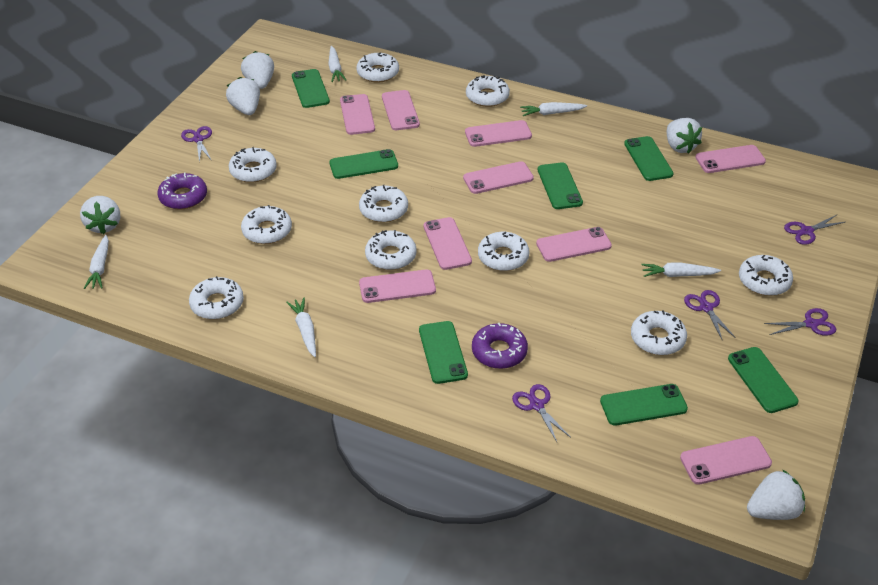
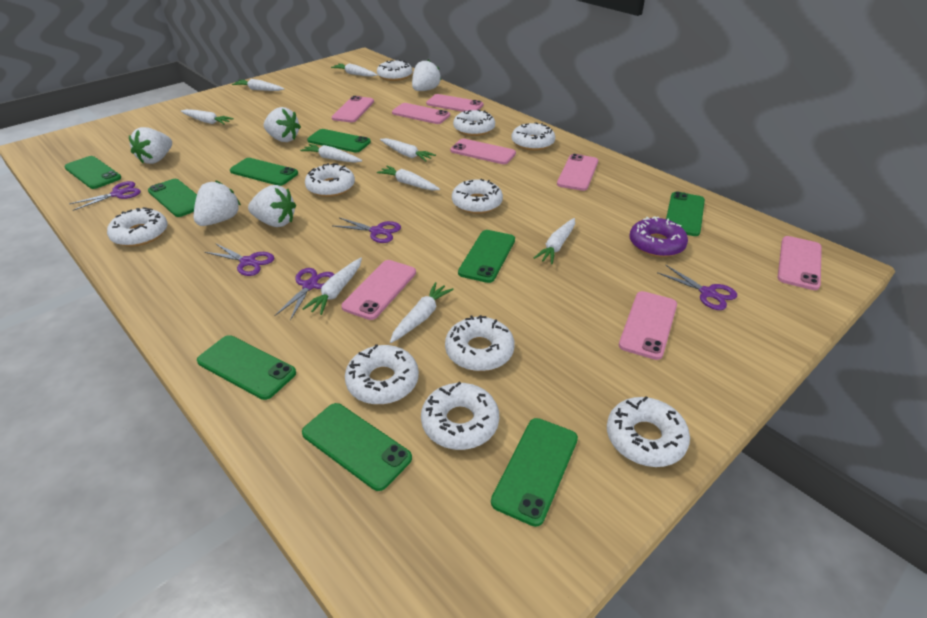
green phone: 7 -> 9
pink phone: 9 -> 8
purple donut: 2 -> 1
white carrot: 5 -> 9

